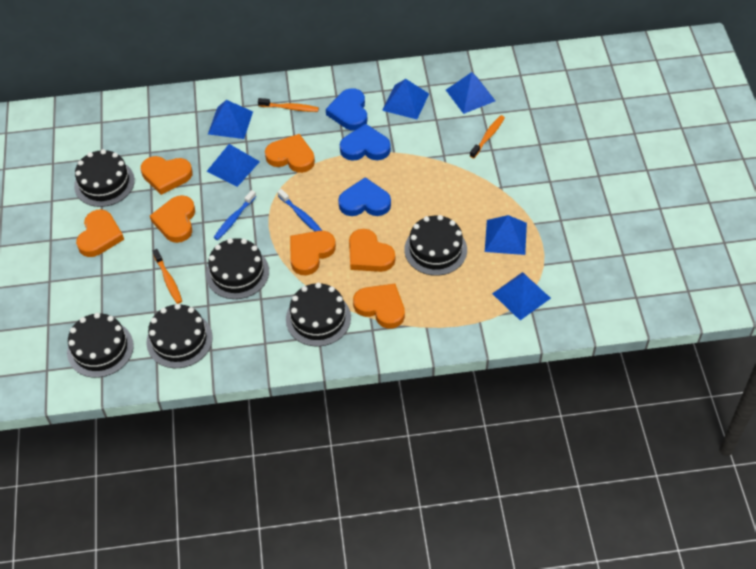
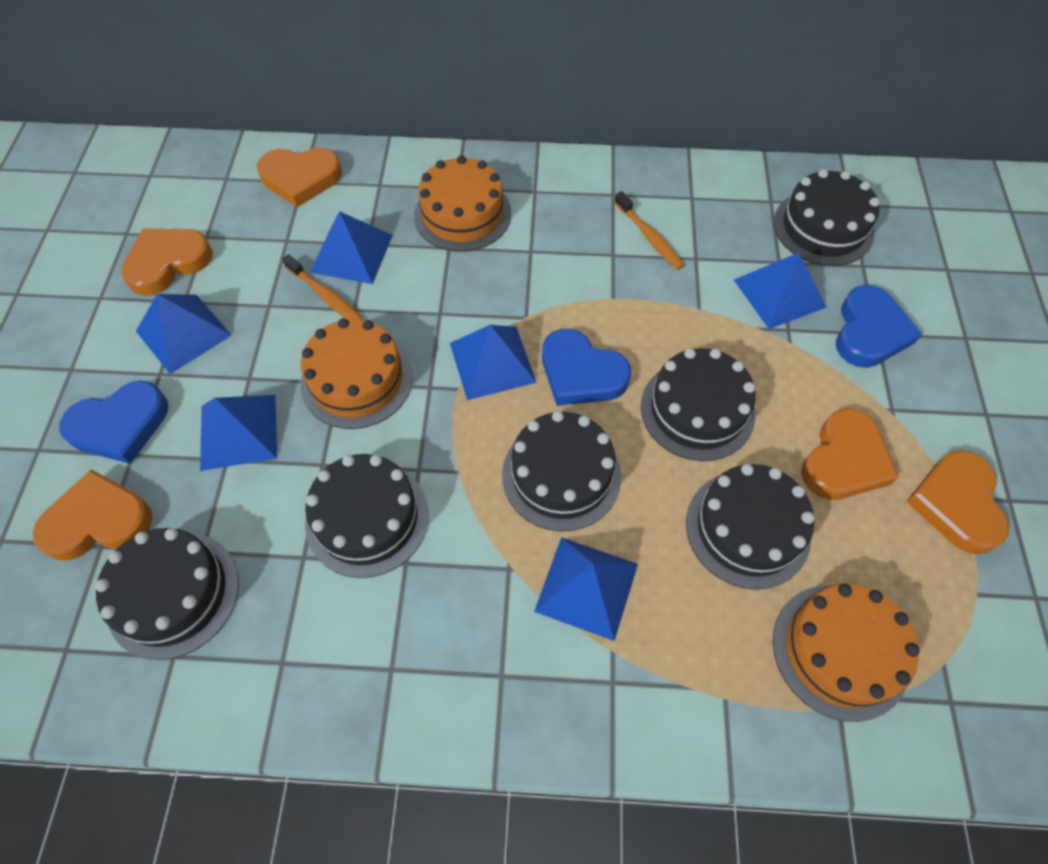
blue toothbrush: 2 -> 0
orange cake: 0 -> 3
orange heart: 7 -> 5
orange toothbrush: 3 -> 2

